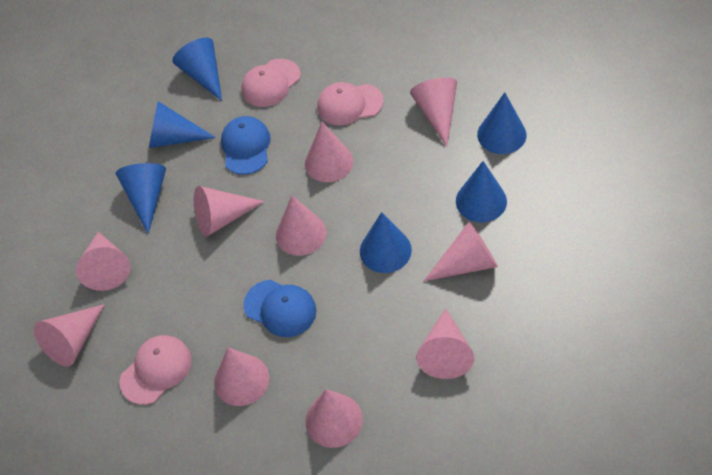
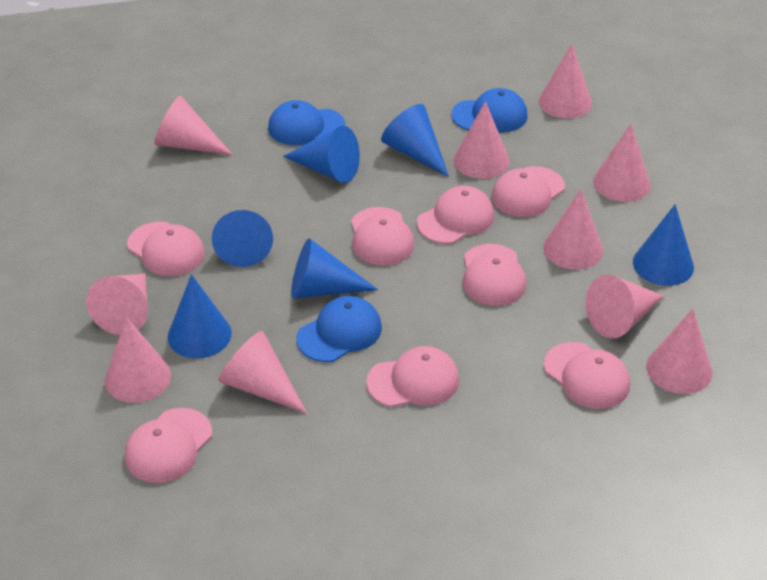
blue cap: 2 -> 3
pink cap: 3 -> 8

